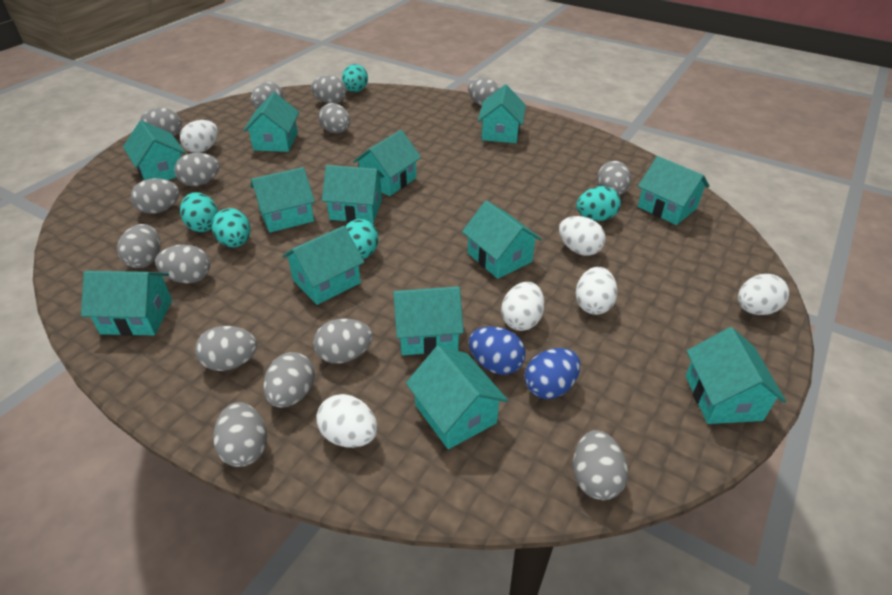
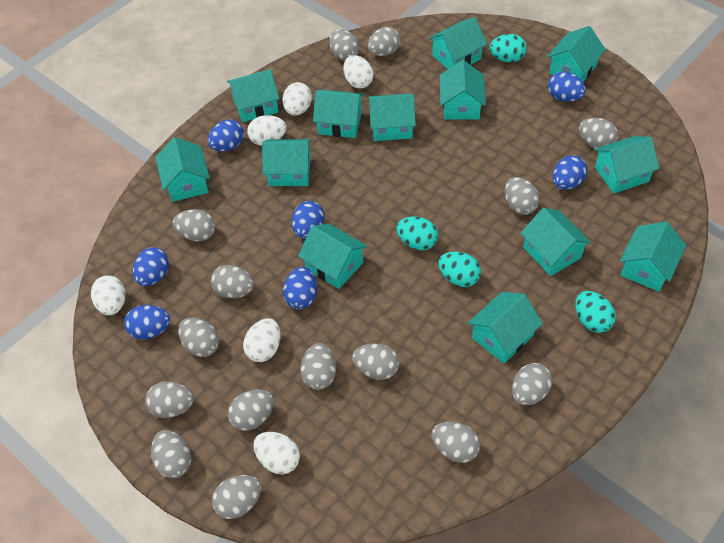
blue egg: 2 -> 7
turquoise egg: 5 -> 4

